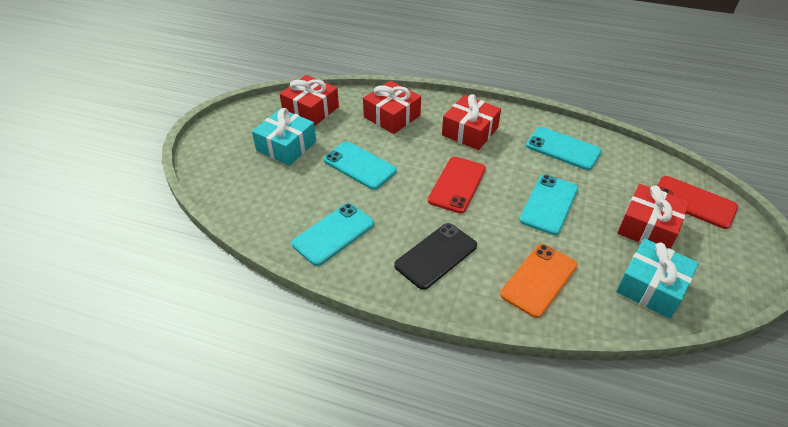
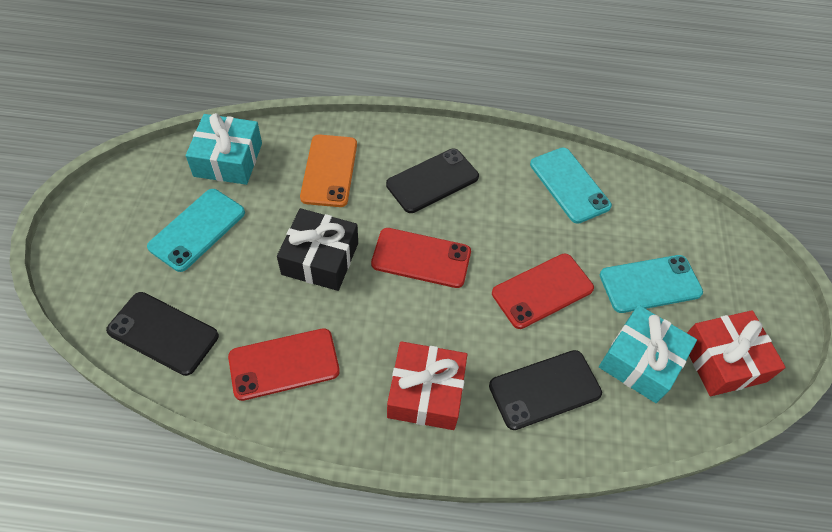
black gift: 0 -> 1
black phone: 1 -> 3
red gift: 4 -> 2
red phone: 2 -> 3
turquoise phone: 4 -> 3

